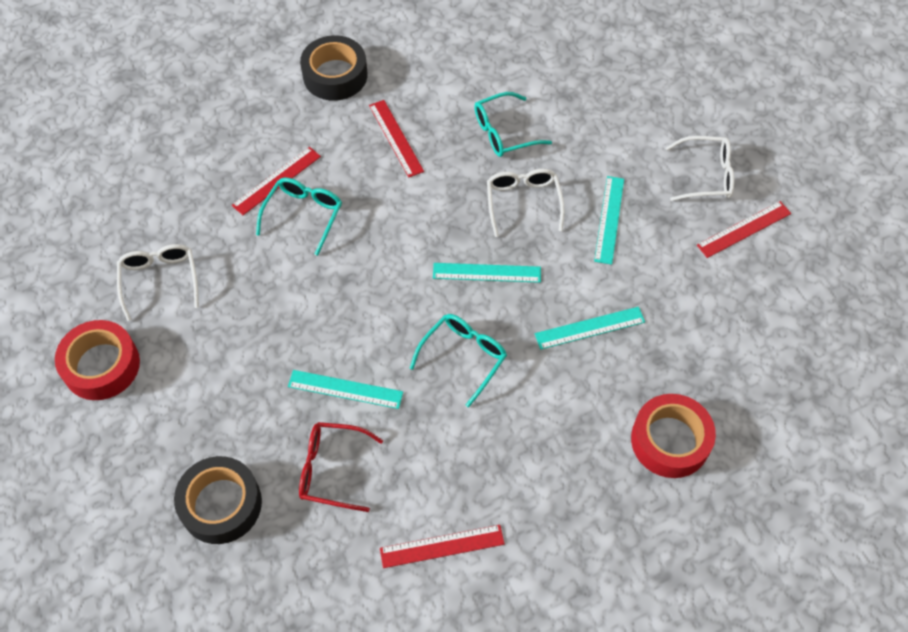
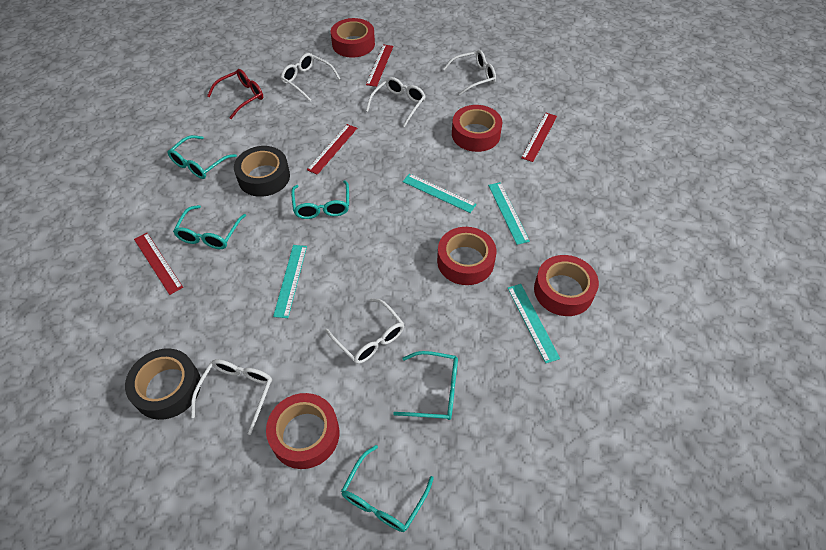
red tape: 2 -> 5
turquoise glasses: 3 -> 5
white glasses: 3 -> 5

